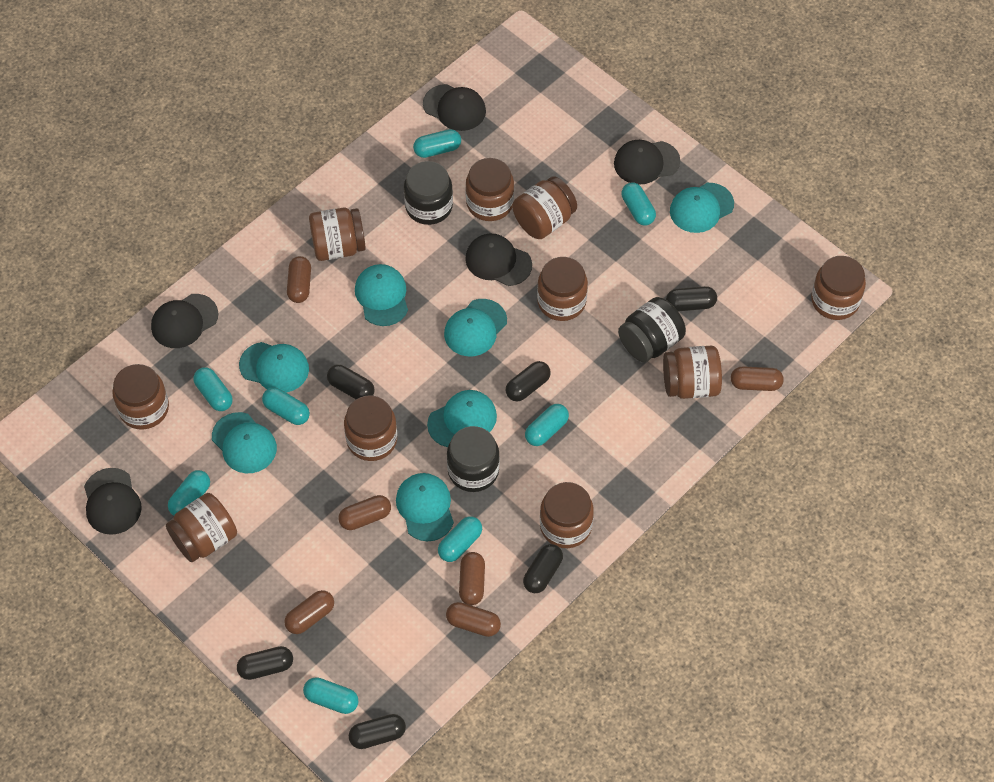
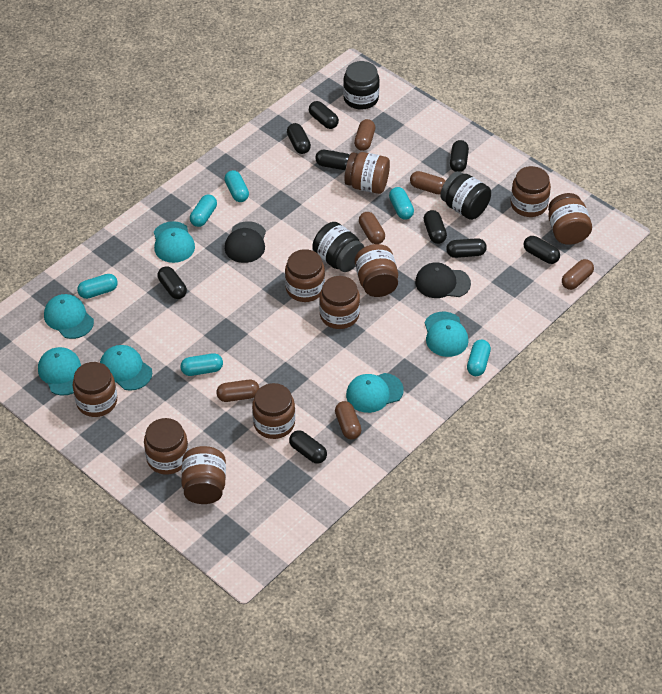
black cap: 5 -> 2
black capsule: 6 -> 9
turquoise cap: 7 -> 6
turquoise capsule: 8 -> 6

